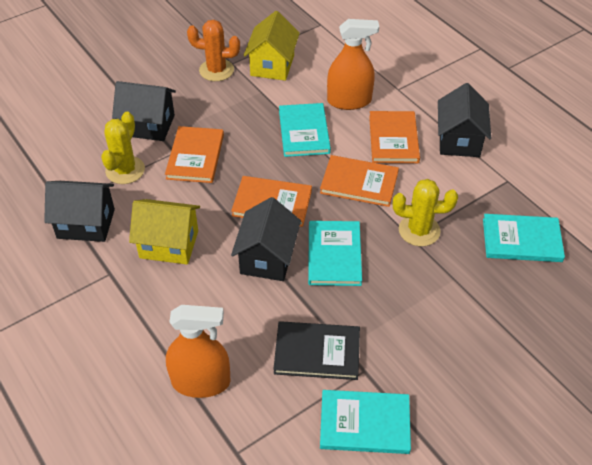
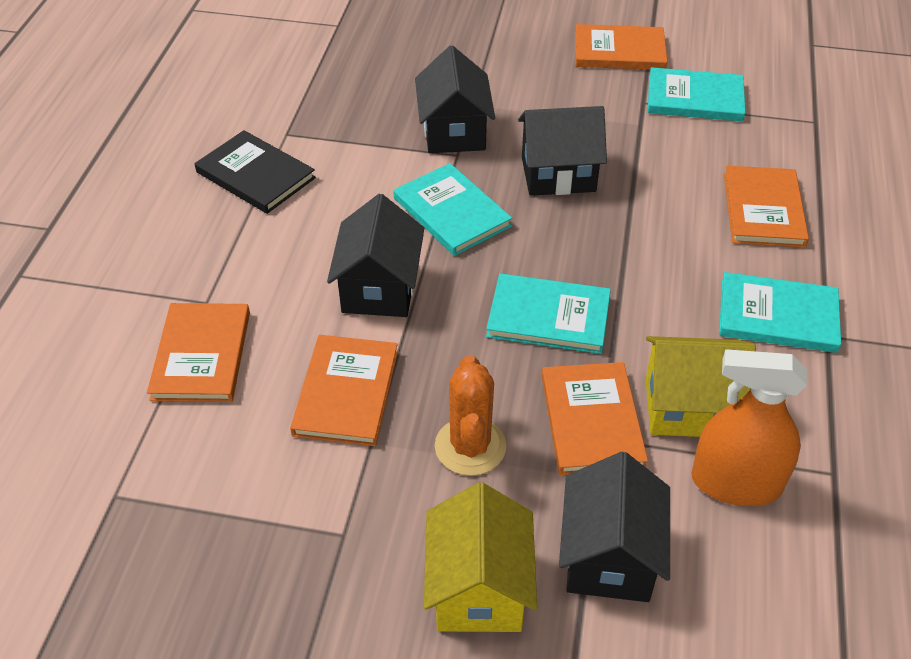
orange book: 4 -> 5
orange spray bottle: 2 -> 1
yellow cactus: 2 -> 0

